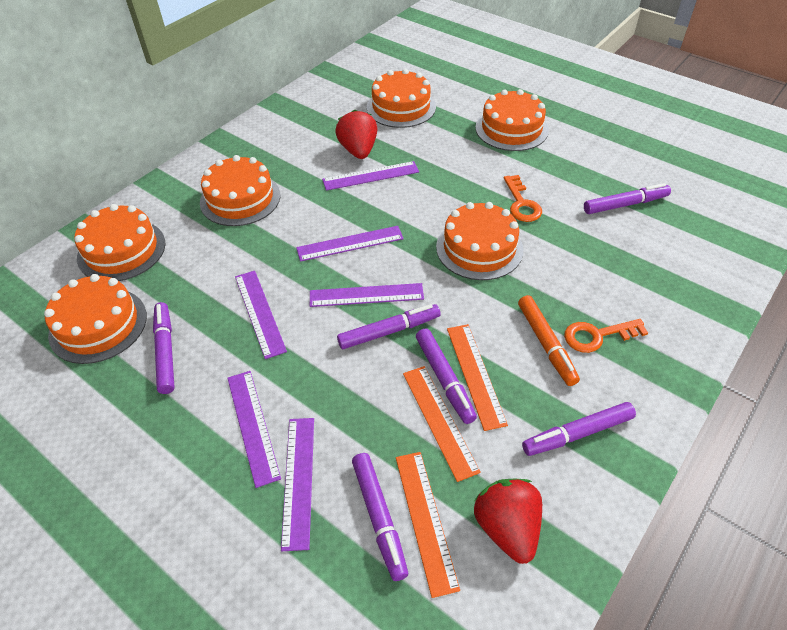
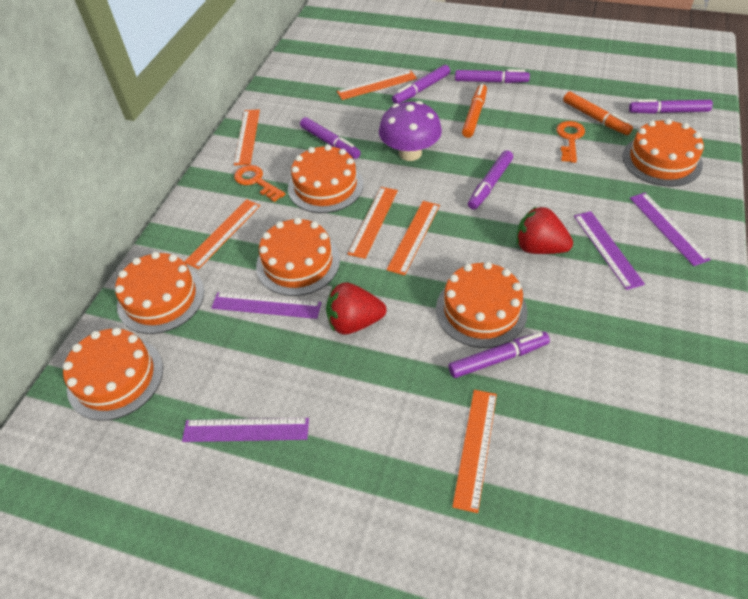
orange marker: 1 -> 2
orange ruler: 3 -> 6
purple mushroom: 0 -> 1
purple ruler: 6 -> 4

